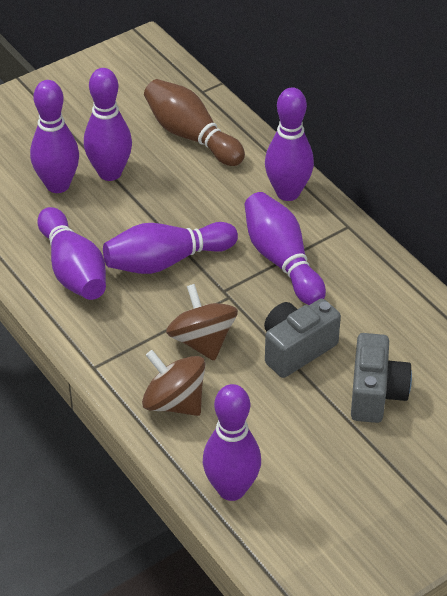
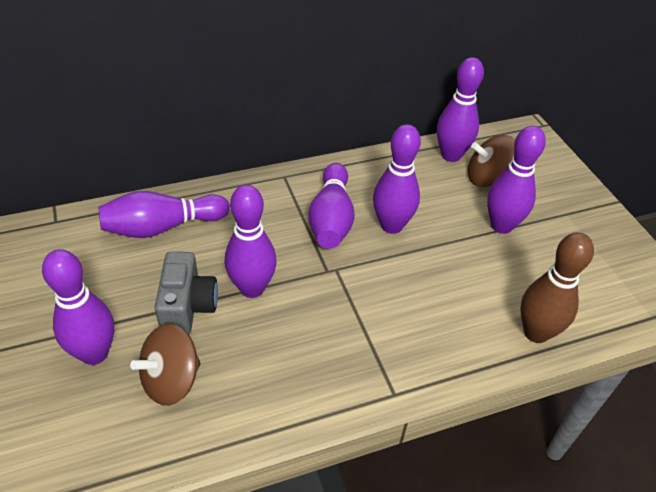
grey camera: 2 -> 1

